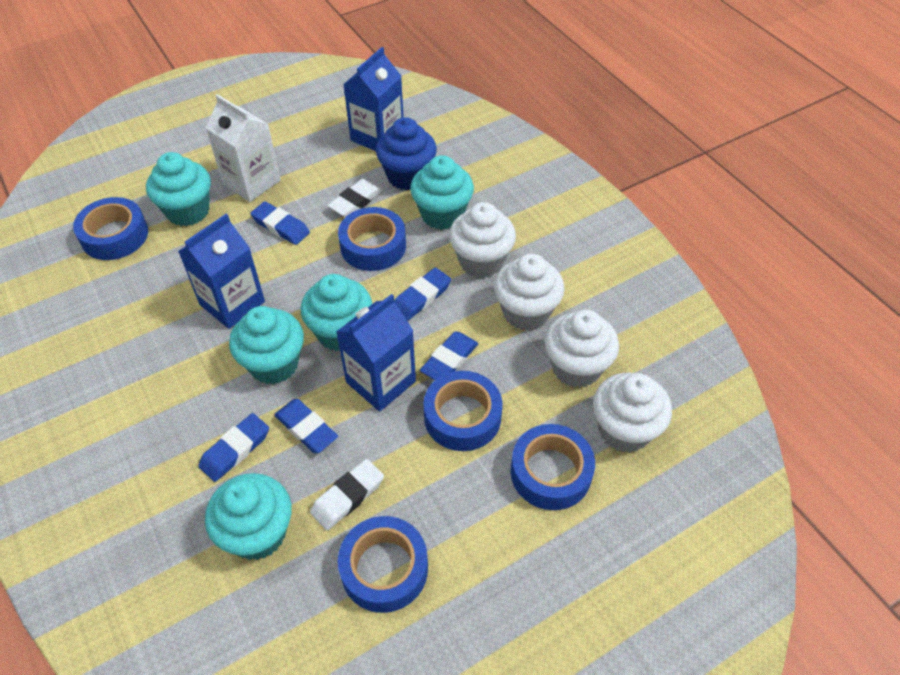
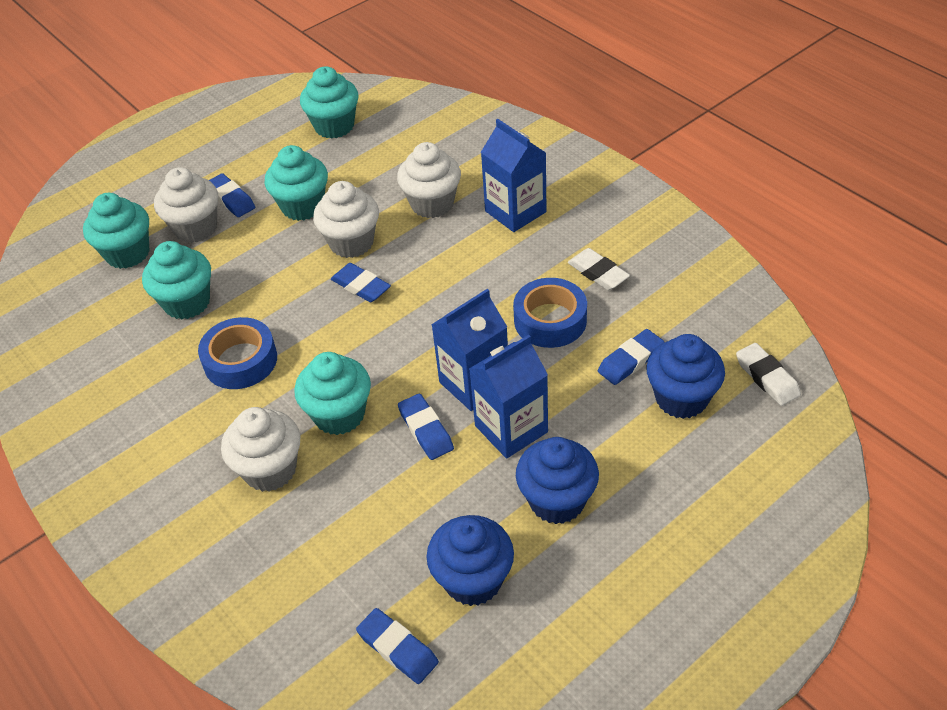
blue cupcake: 1 -> 3
blue tape: 5 -> 2
white carton: 1 -> 0

